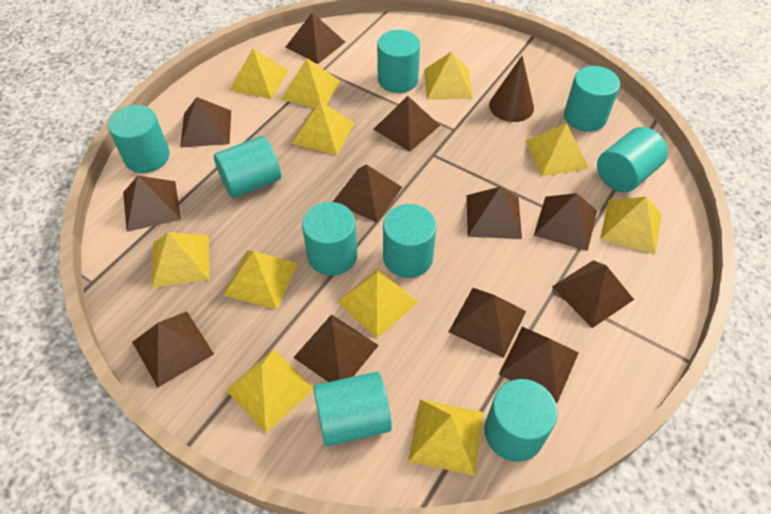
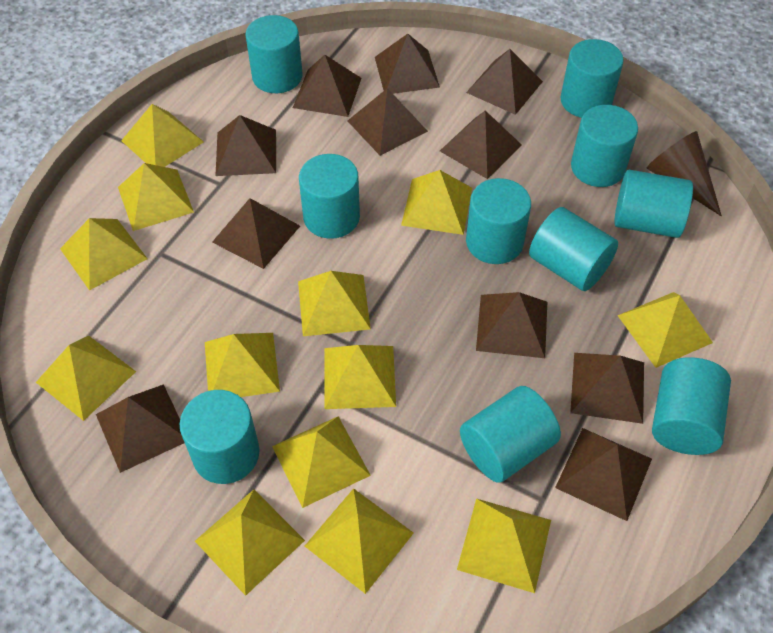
brown pyramid: 12 -> 11
turquoise cylinder: 9 -> 10
yellow pyramid: 11 -> 13

